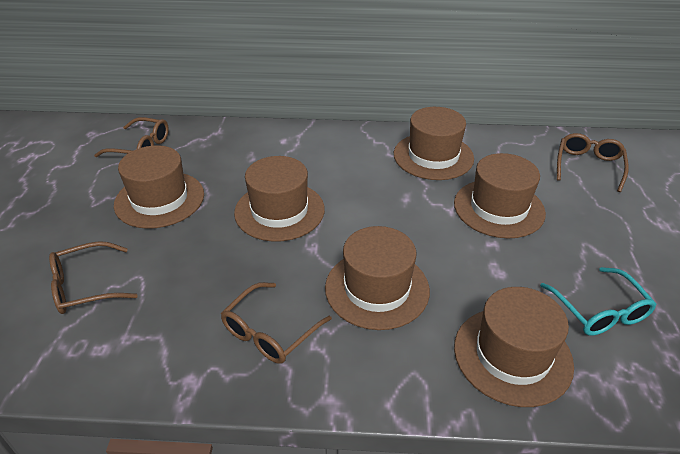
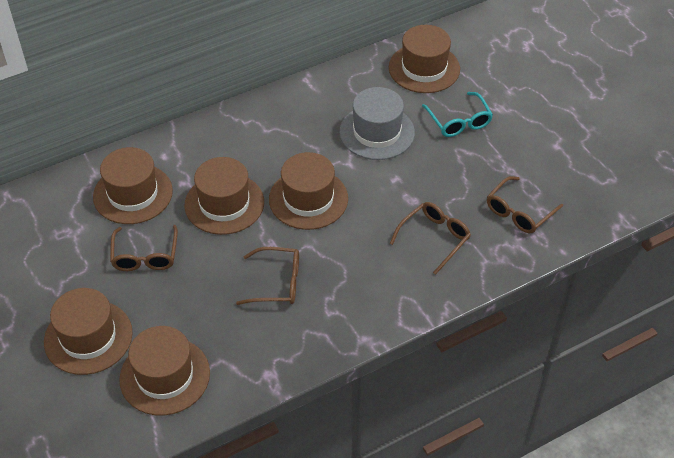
grey hat: 0 -> 1

